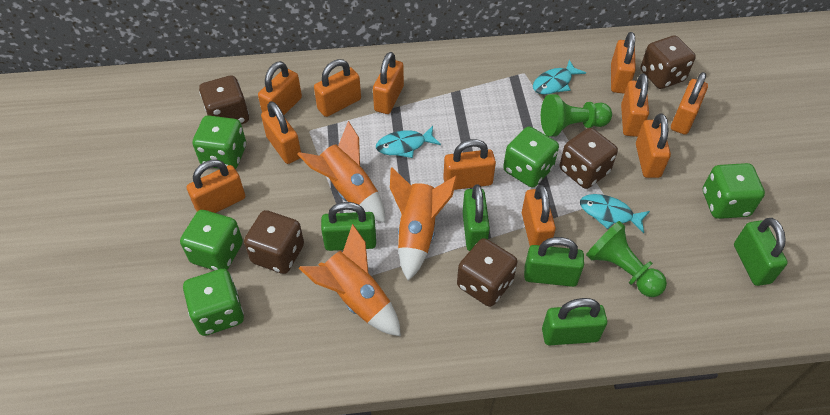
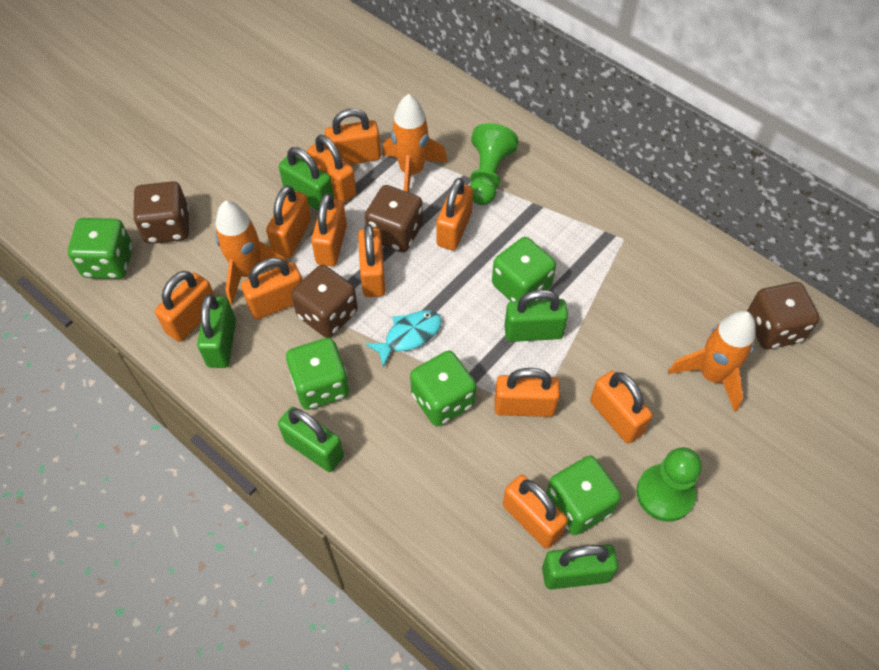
brown dice: 5 -> 4
turquoise fish: 3 -> 1

